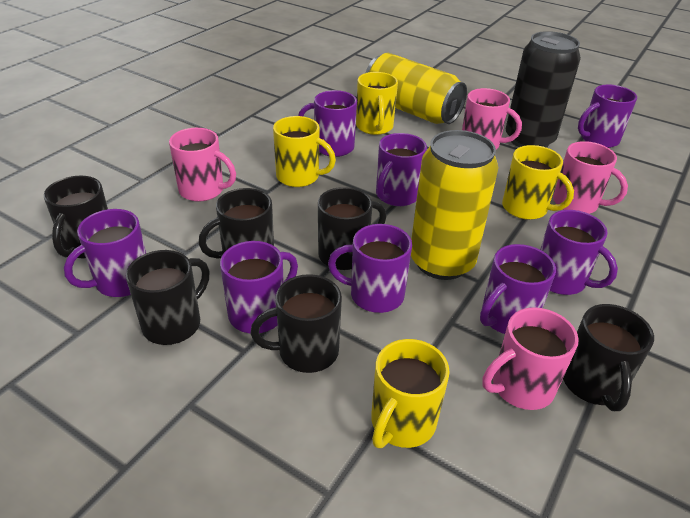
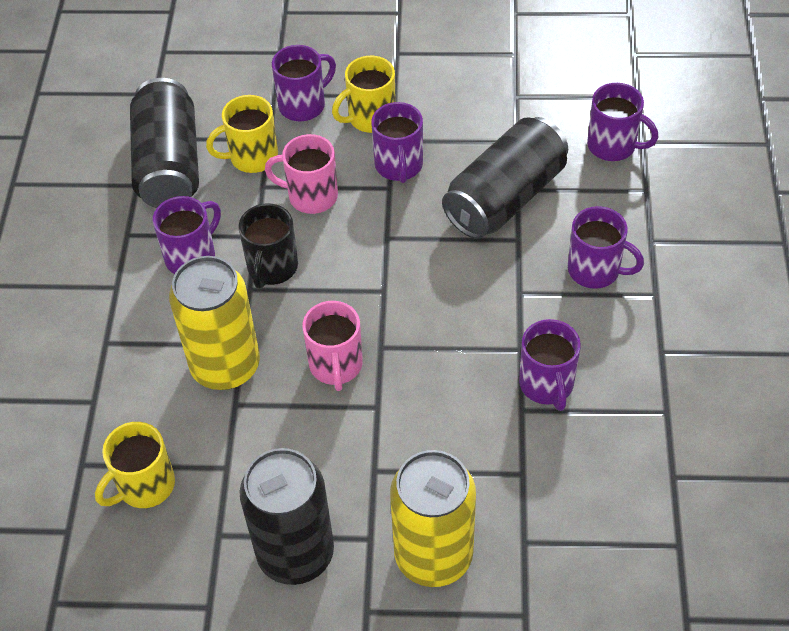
black can: 1 -> 3
black mug: 6 -> 1
pink mug: 4 -> 2
purple mug: 8 -> 6
yellow mug: 4 -> 3

